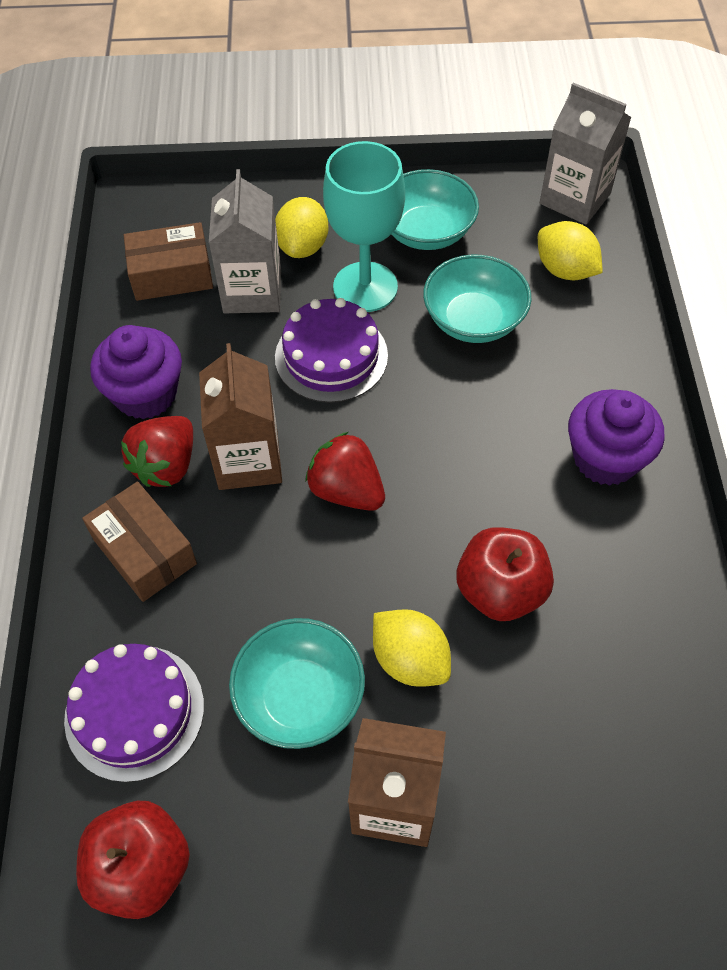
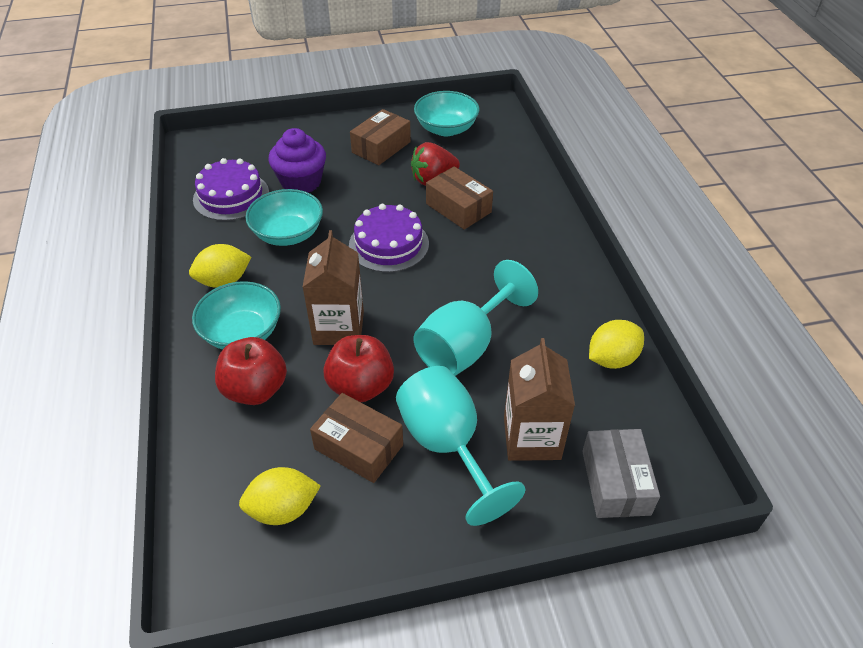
brown box: 2 -> 3
grey box: 0 -> 1
grey carton: 2 -> 0
purple cupcake: 2 -> 1
red strawberry: 2 -> 1
turquoise goblet: 1 -> 2

